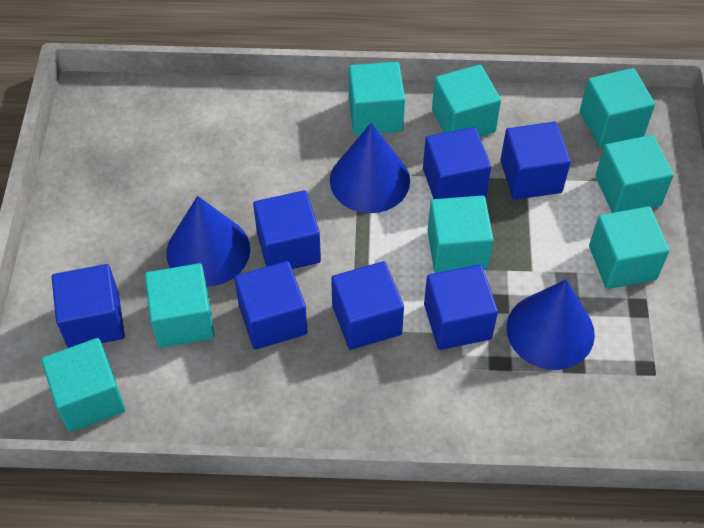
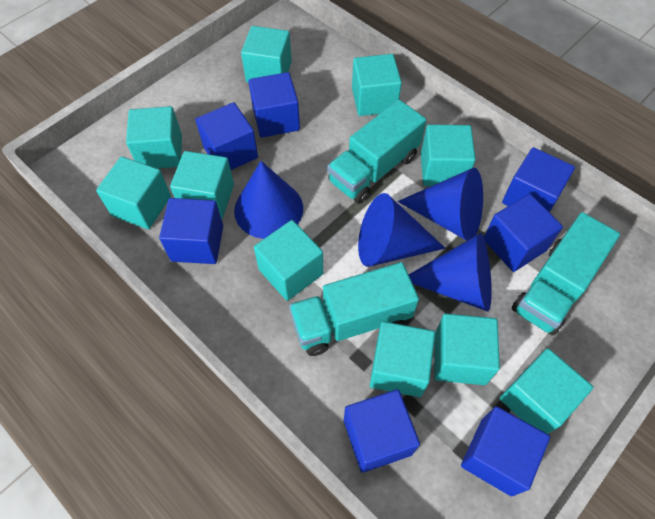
blue cone: 3 -> 4
turquoise cube: 8 -> 10
turquoise truck: 0 -> 3

